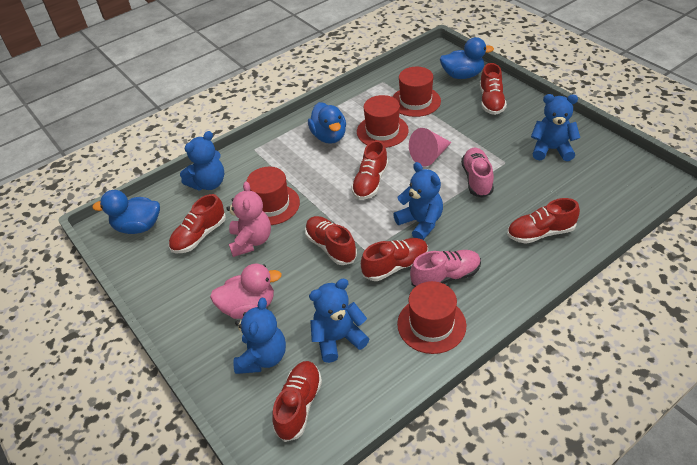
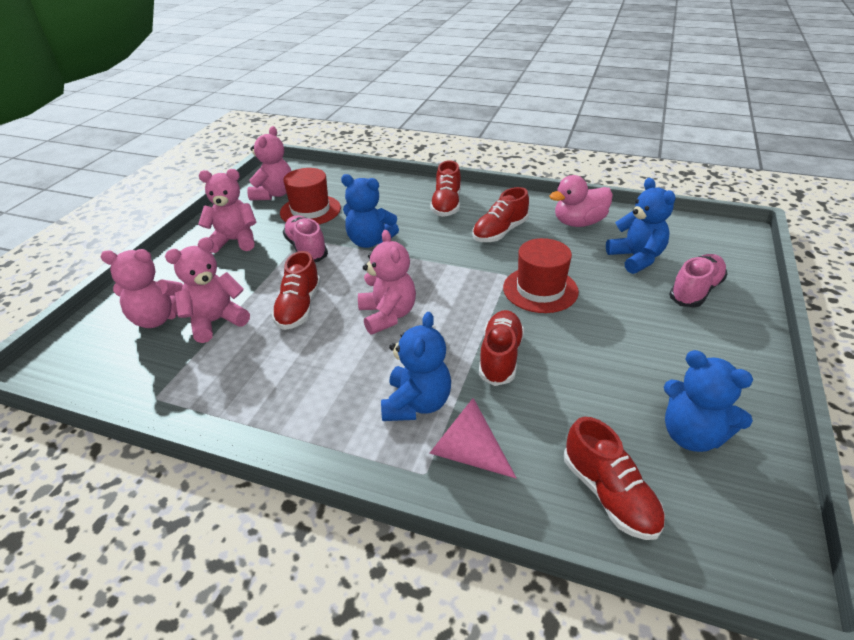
blue duck: 3 -> 0
blue teddy bear: 5 -> 4
pink teddy bear: 1 -> 5
red hat: 4 -> 2
red shoe: 7 -> 5

